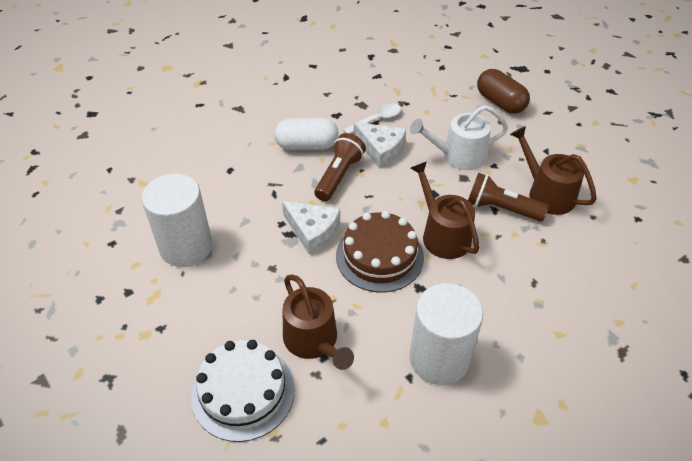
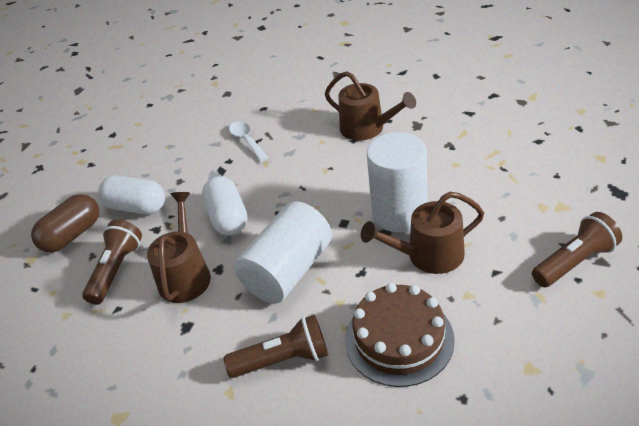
brown flashlight: 2 -> 3
white cake: 1 -> 0
white capsule: 1 -> 2
white cheese: 2 -> 0
white watering can: 1 -> 0

